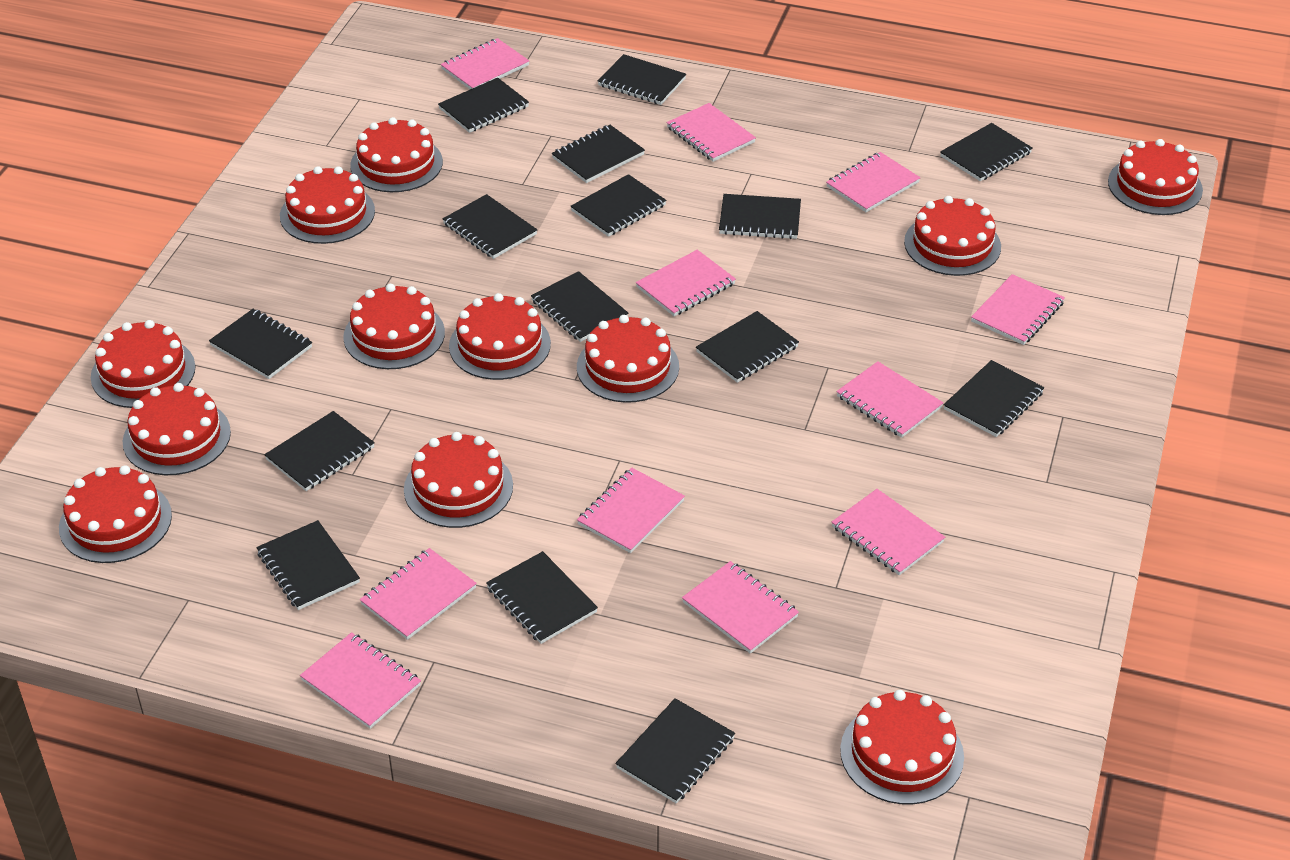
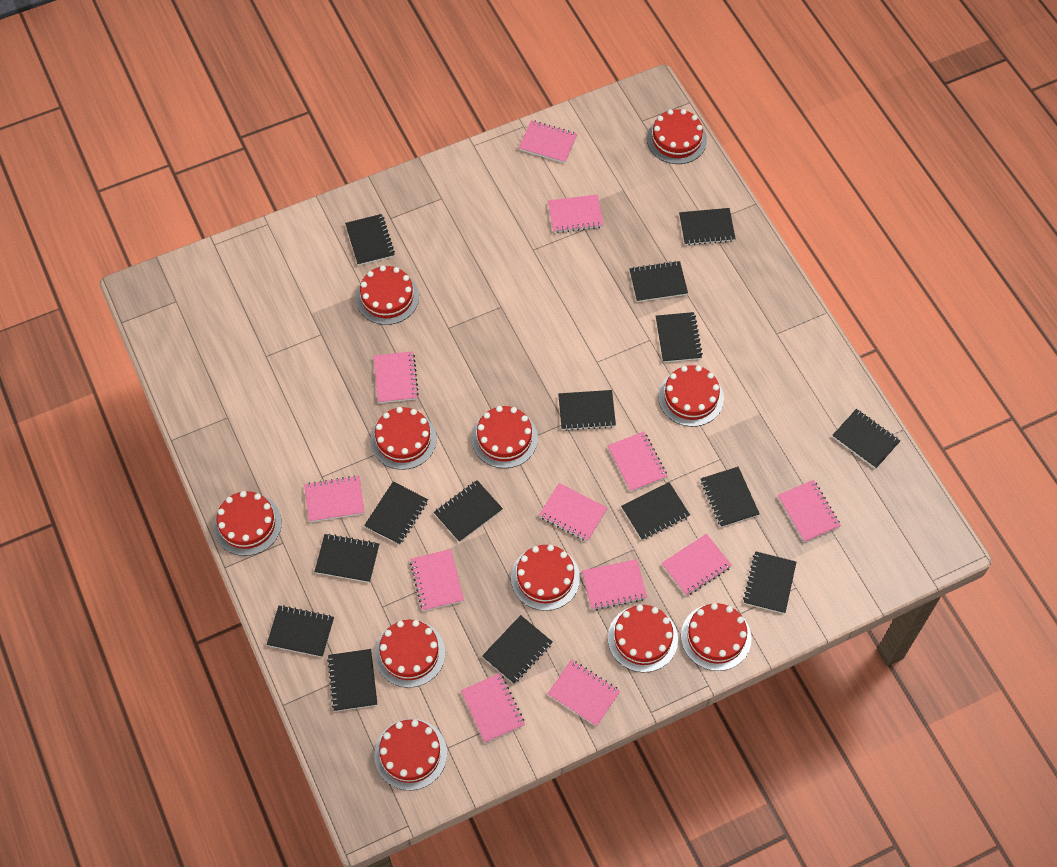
pink notebook: 11 -> 12
red cake: 12 -> 11

